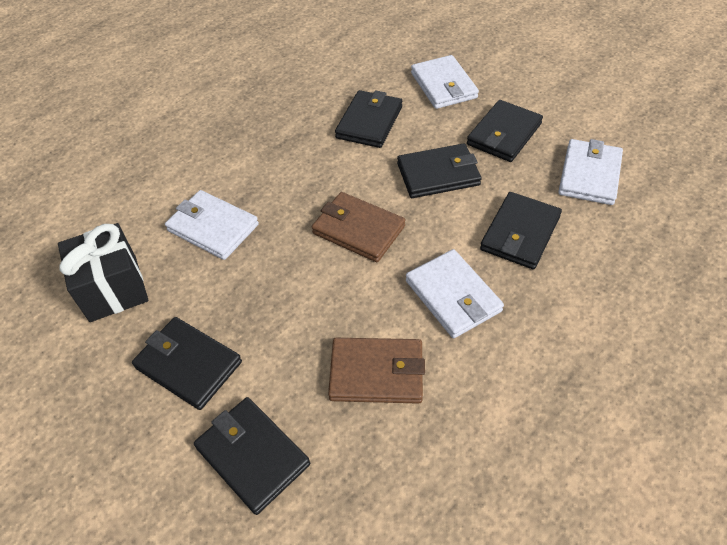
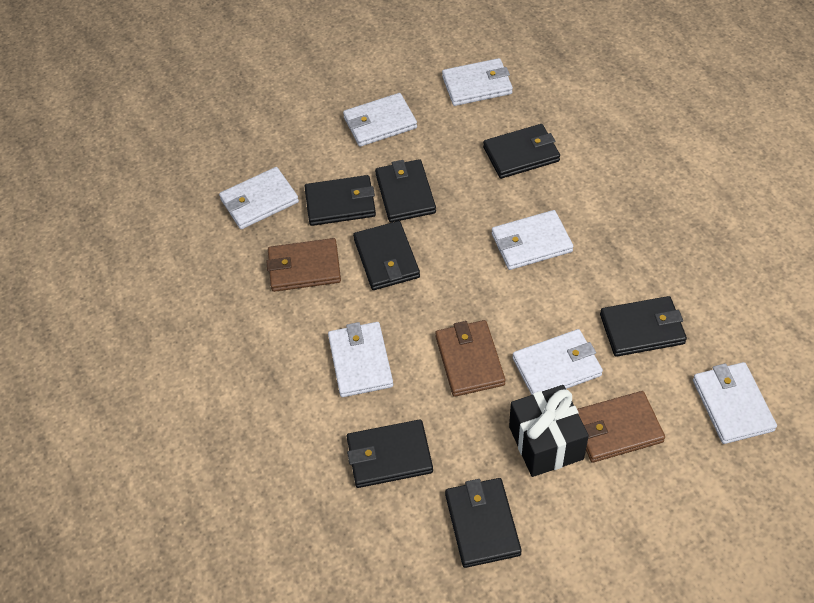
black wallet: 6 -> 7
brown wallet: 2 -> 3
white wallet: 4 -> 7

